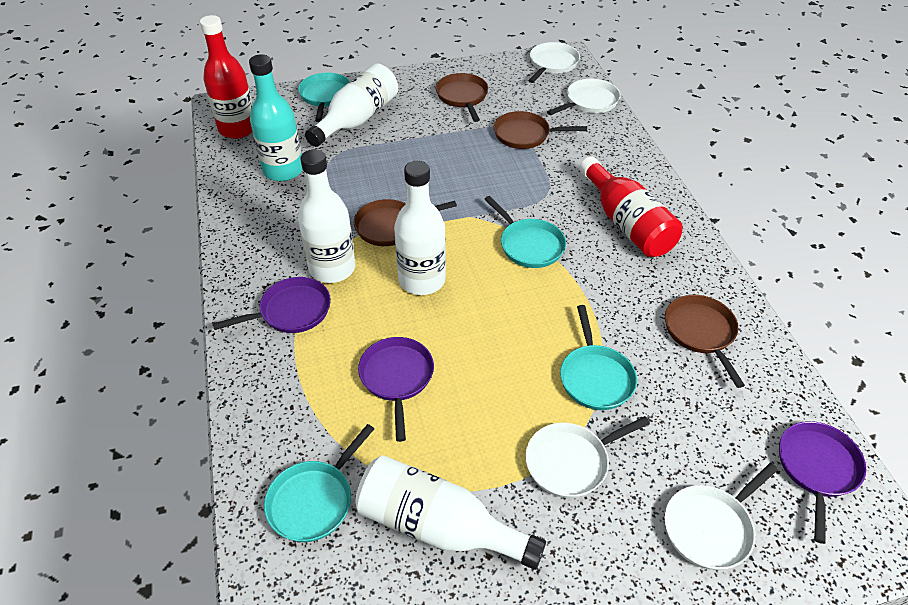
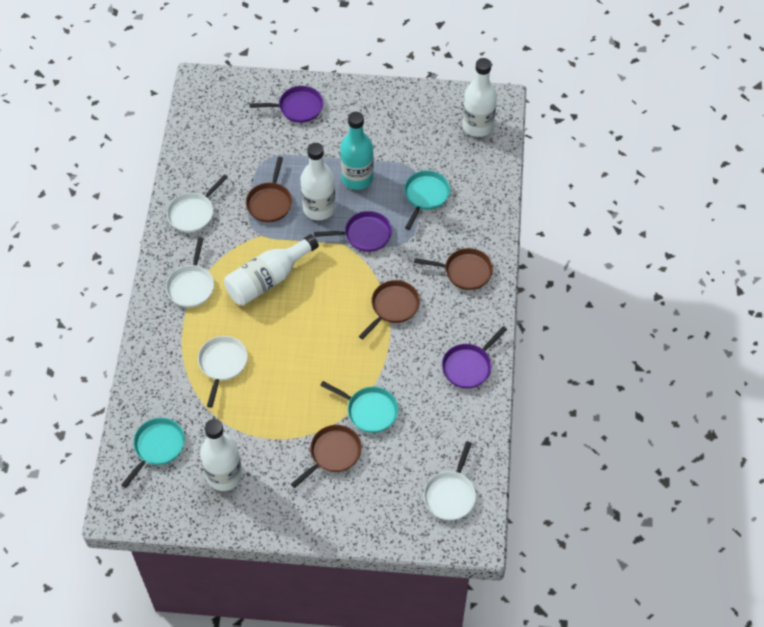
red bottle: 2 -> 0
turquoise pan: 4 -> 3

